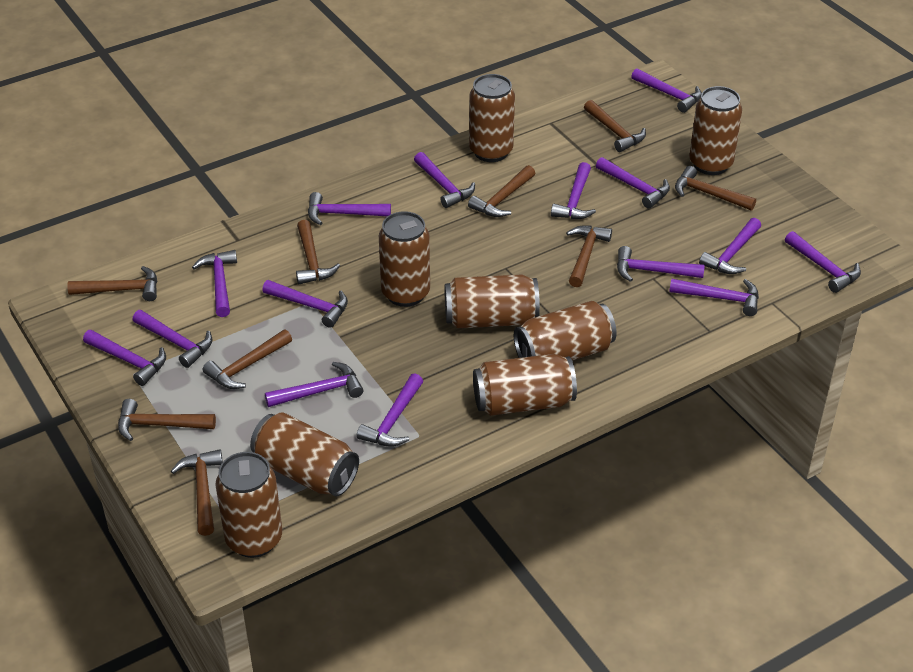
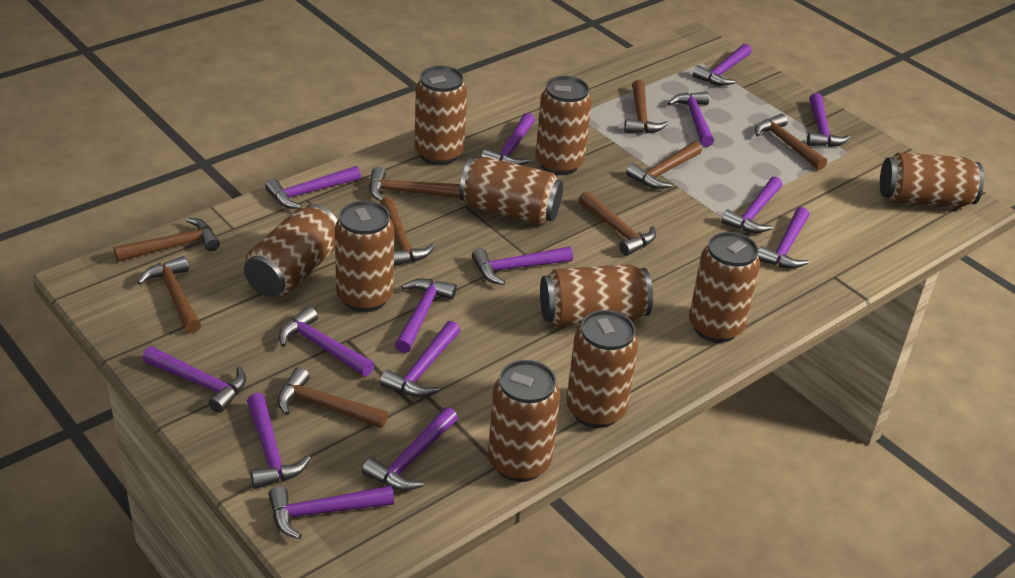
brown can: 8 -> 10

